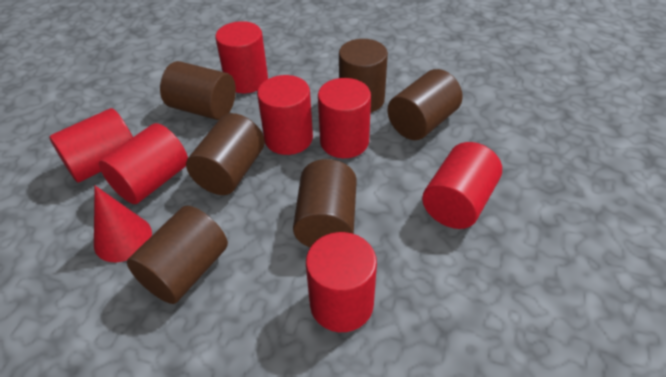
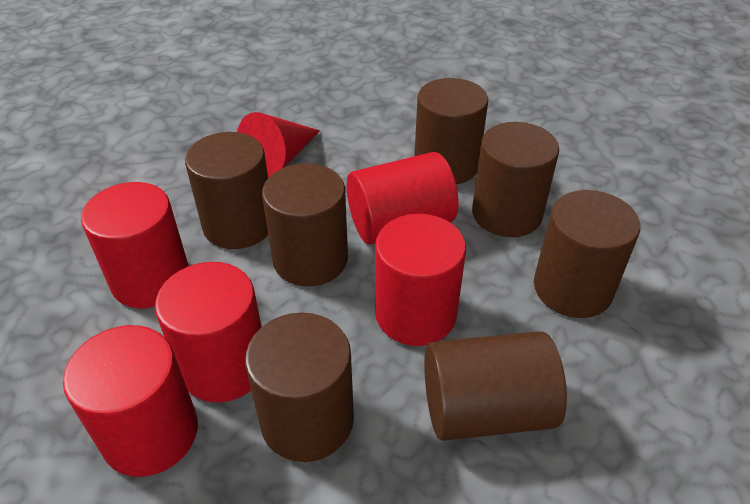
brown cylinder: 6 -> 7
red cylinder: 7 -> 5

